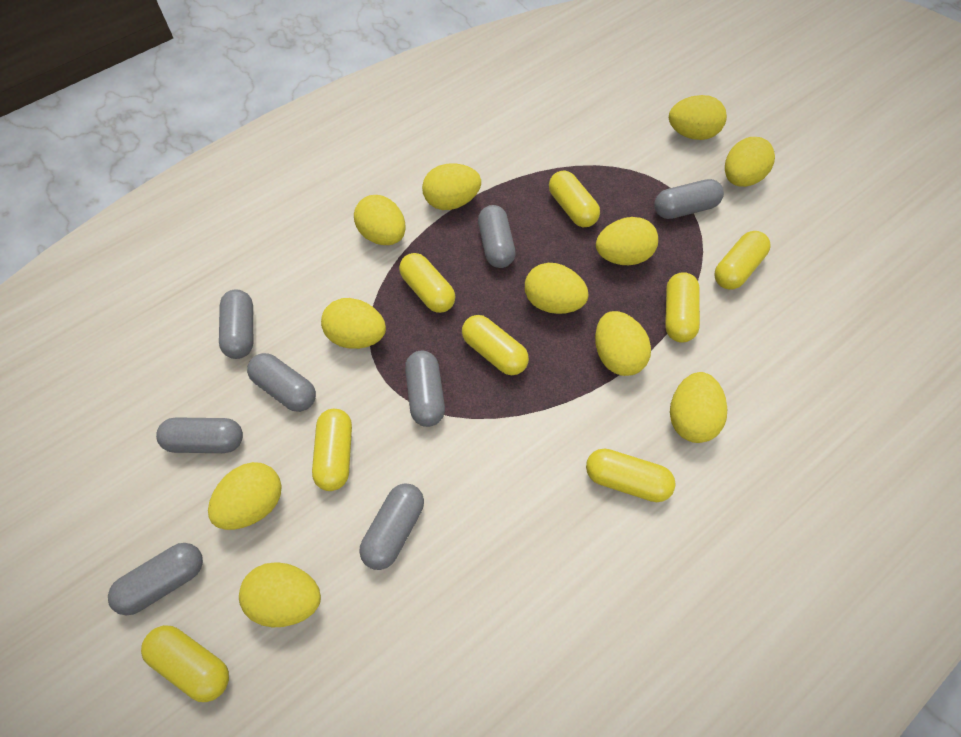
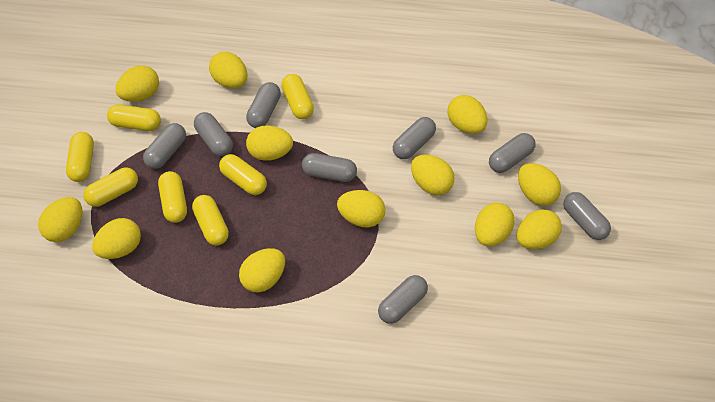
yellow capsule: 8 -> 7
yellow egg: 11 -> 12

